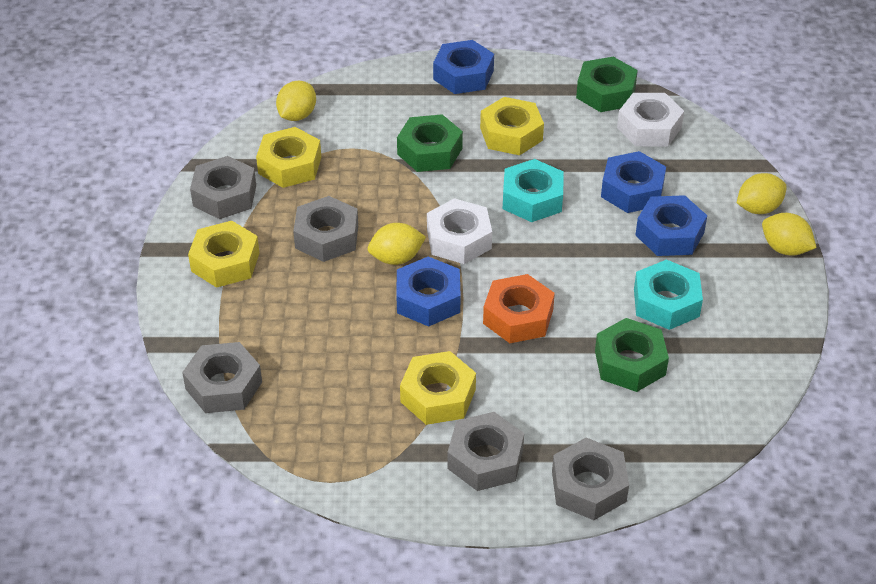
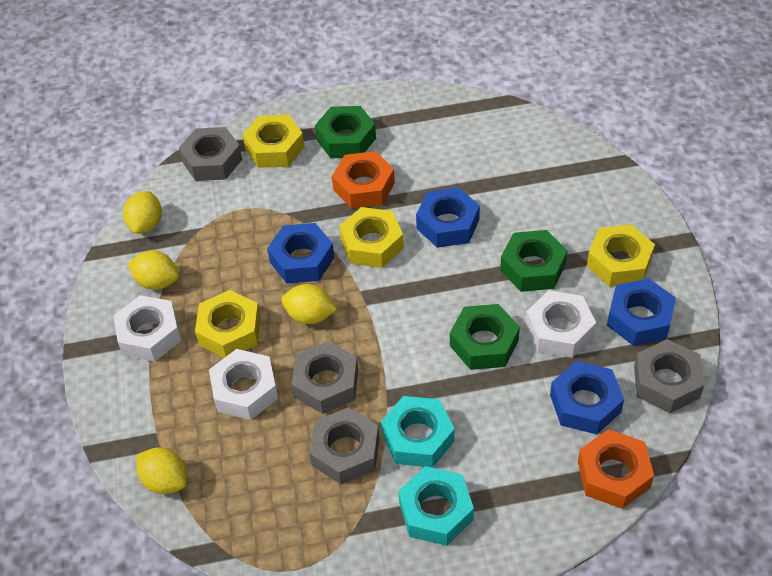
grey nut: 5 -> 4
orange nut: 1 -> 2
white nut: 2 -> 3

